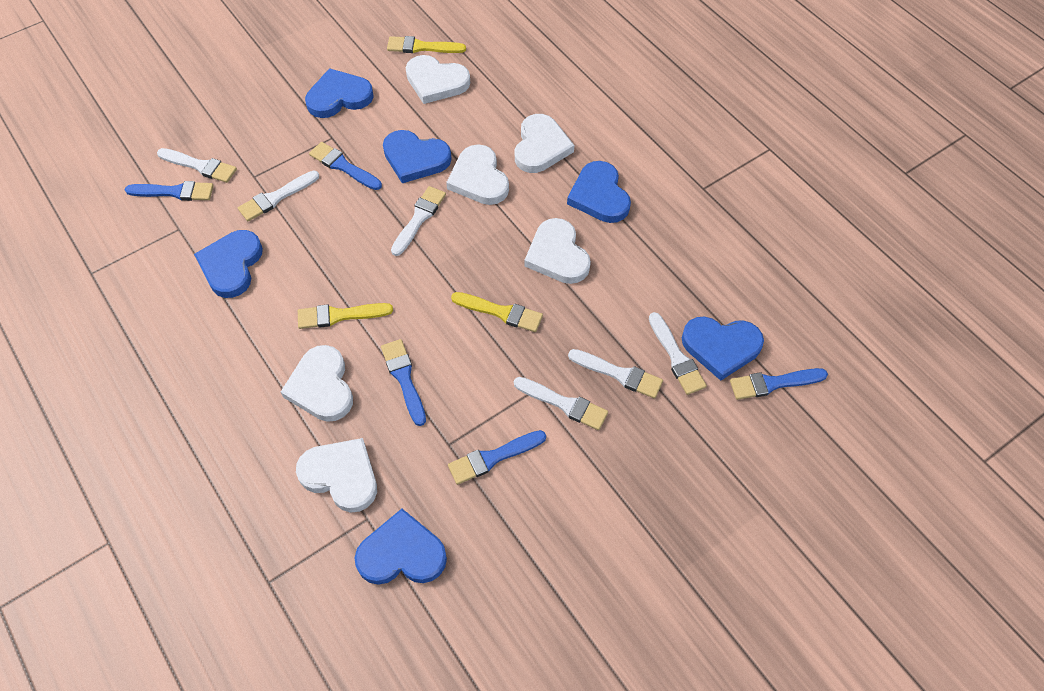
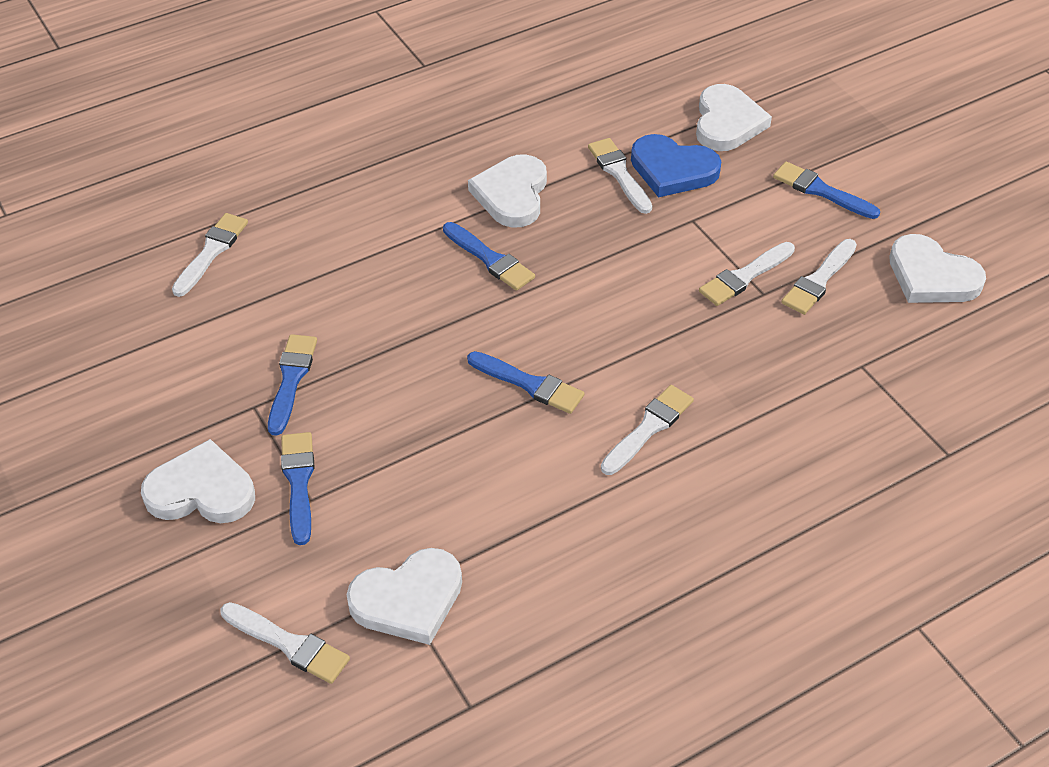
blue heart: 6 -> 1
white heart: 6 -> 5
yellow brush: 3 -> 0

